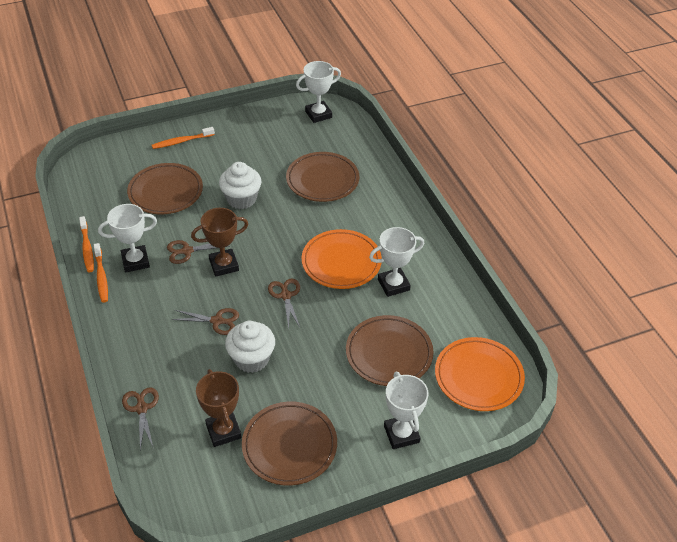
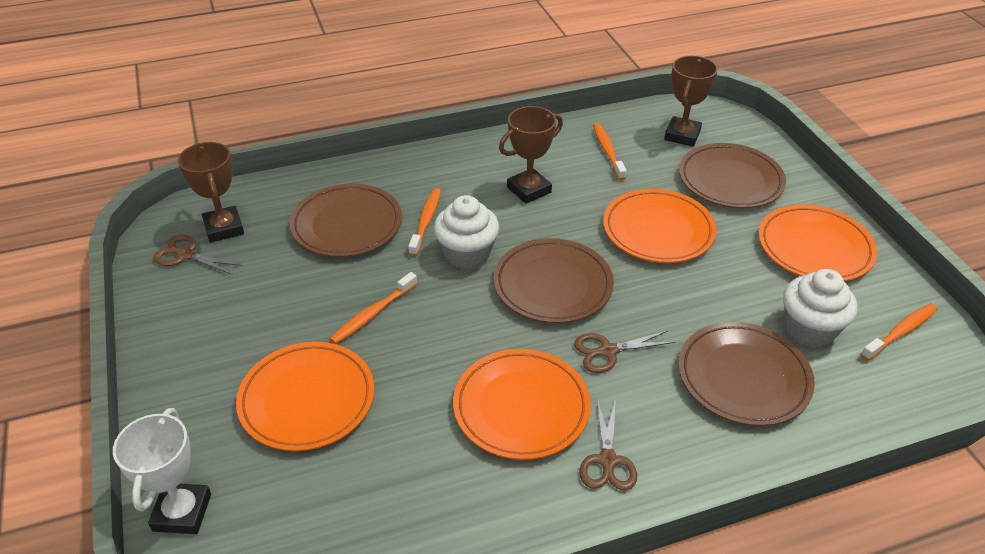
brown scissors: 4 -> 3
brown trophy: 2 -> 3
orange plate: 2 -> 4
orange toothbrush: 3 -> 4
white trophy: 4 -> 1

